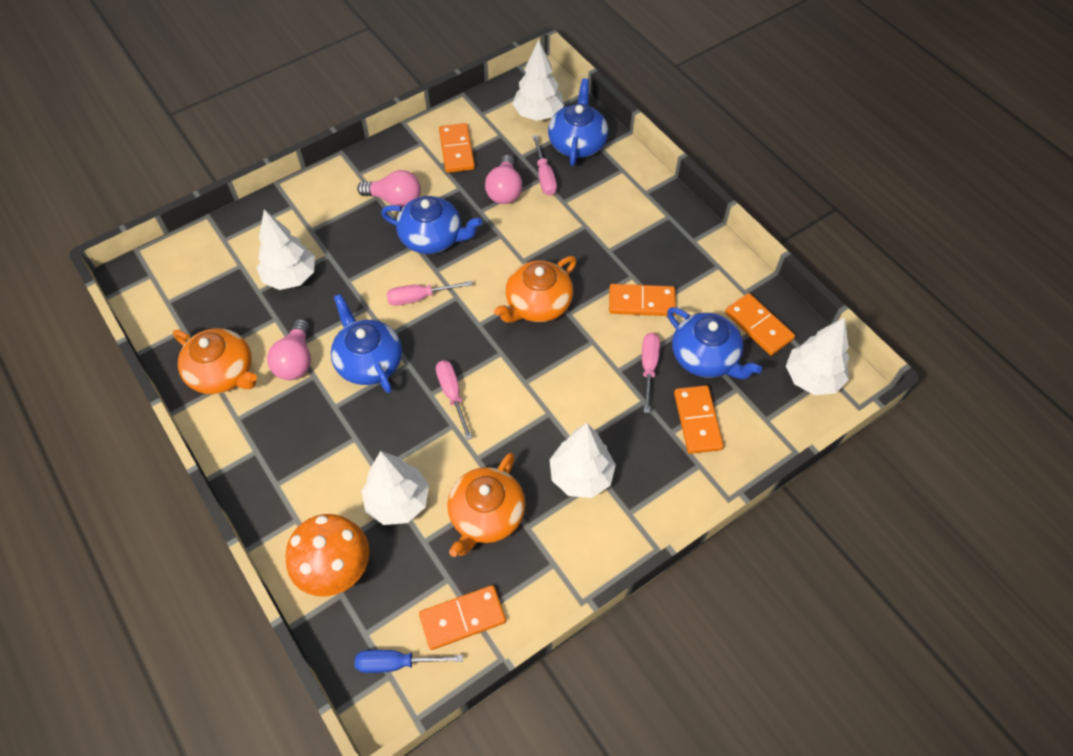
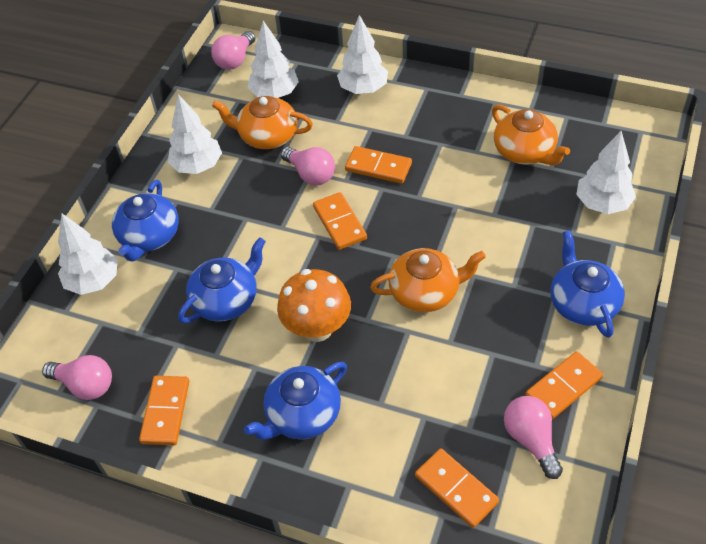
blue screwdriver: 1 -> 0
pink light bulb: 3 -> 4
pink screwdriver: 4 -> 0

